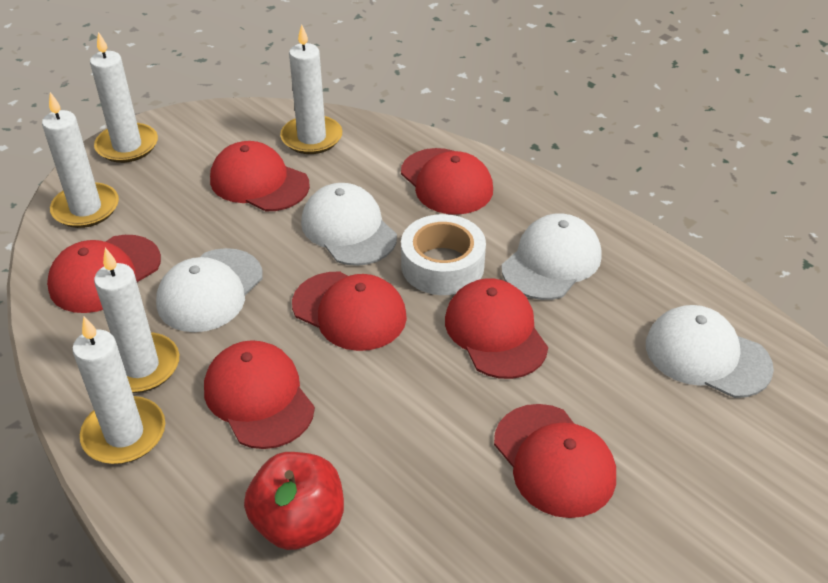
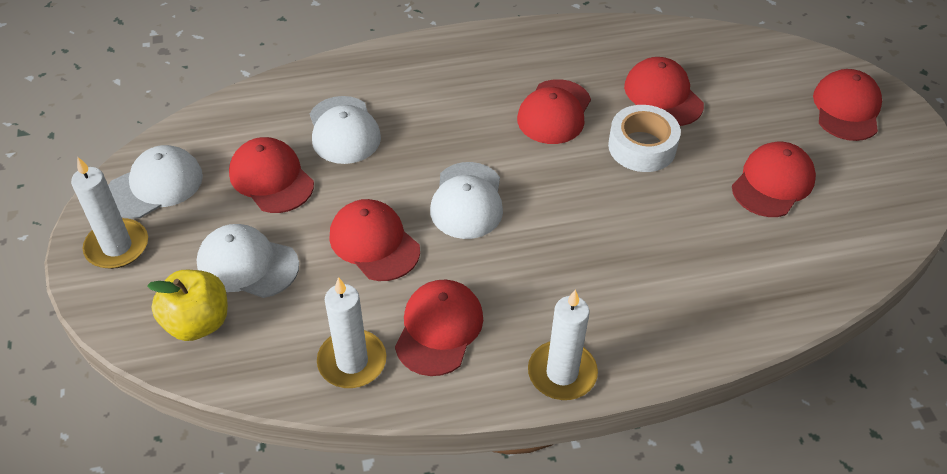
red apple: 1 -> 0
white candle: 5 -> 3
yellow apple: 0 -> 1

